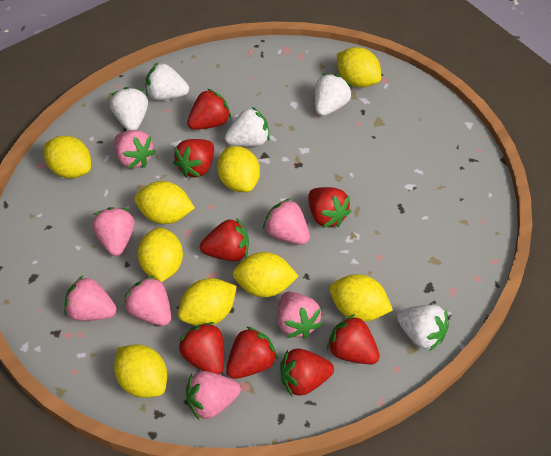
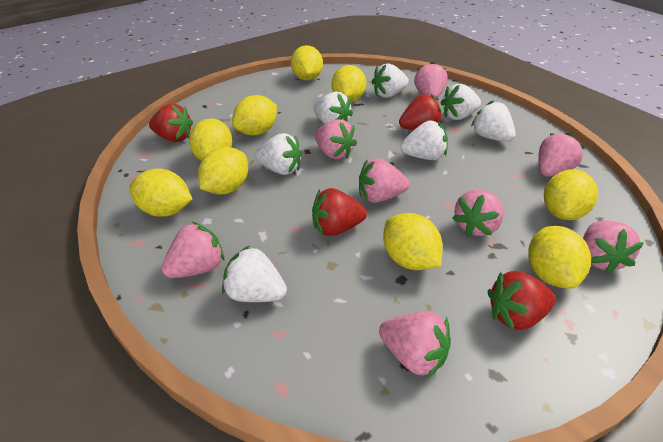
pink strawberry: 7 -> 8
red strawberry: 8 -> 4
white strawberry: 5 -> 7

